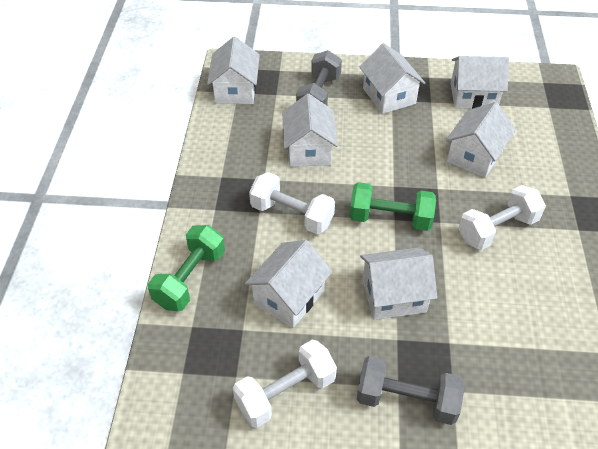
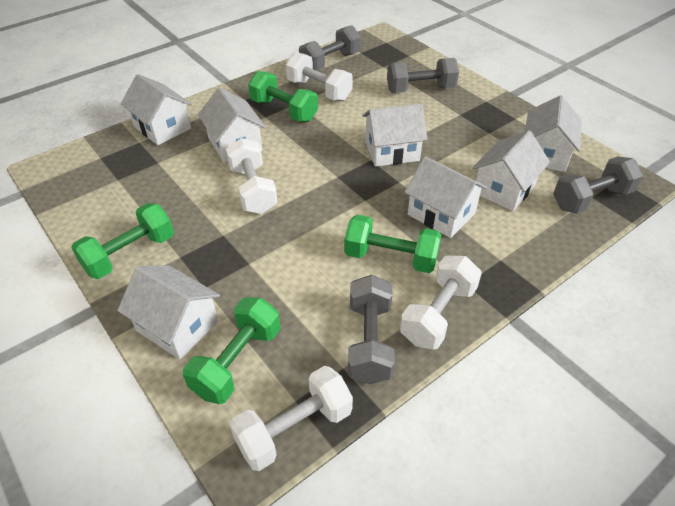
green dumbbell: 2 -> 4
grey dumbbell: 2 -> 4
white dumbbell: 3 -> 4

